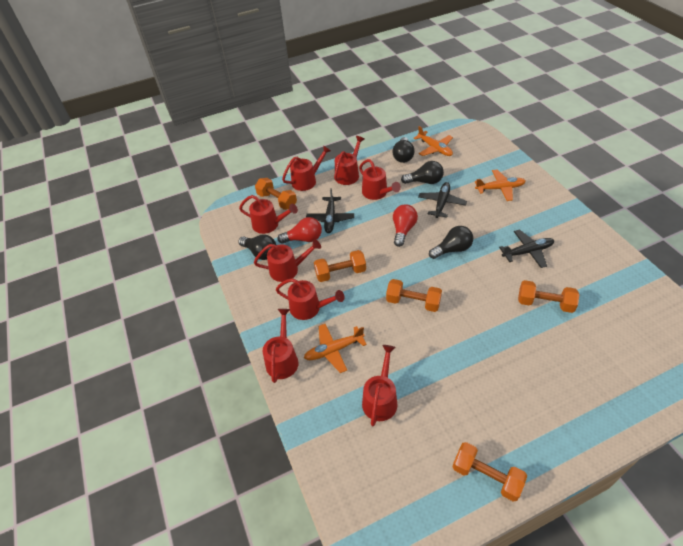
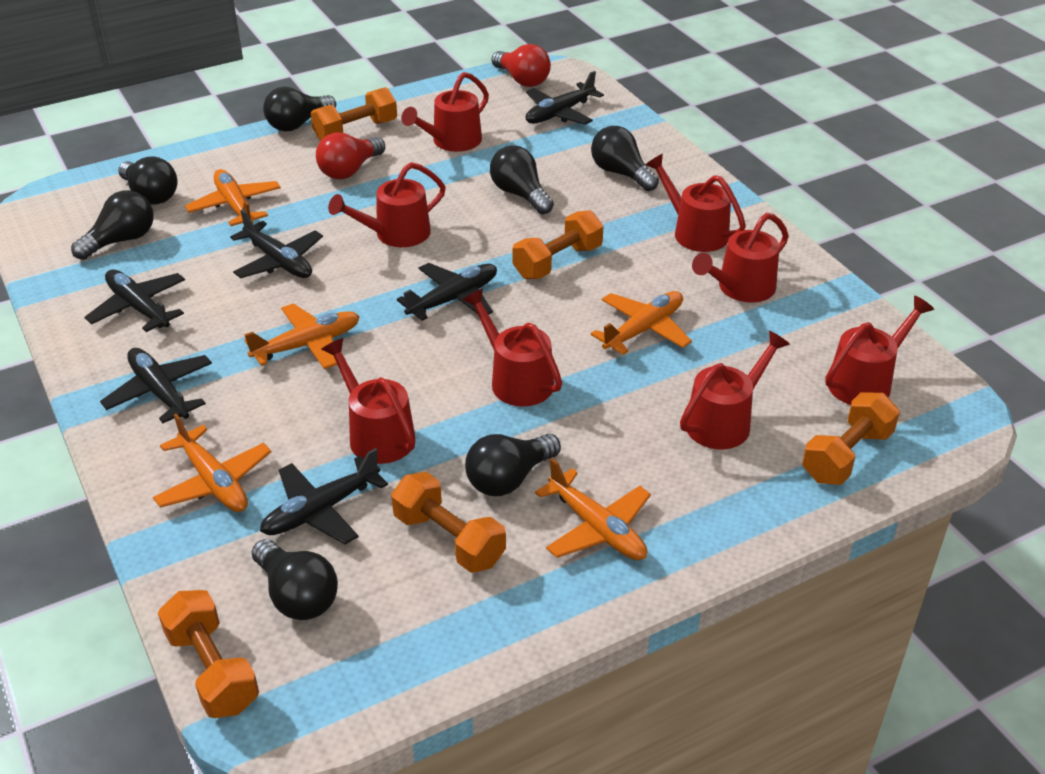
black light bulb: 4 -> 7
black plane: 3 -> 6
orange plane: 3 -> 5

